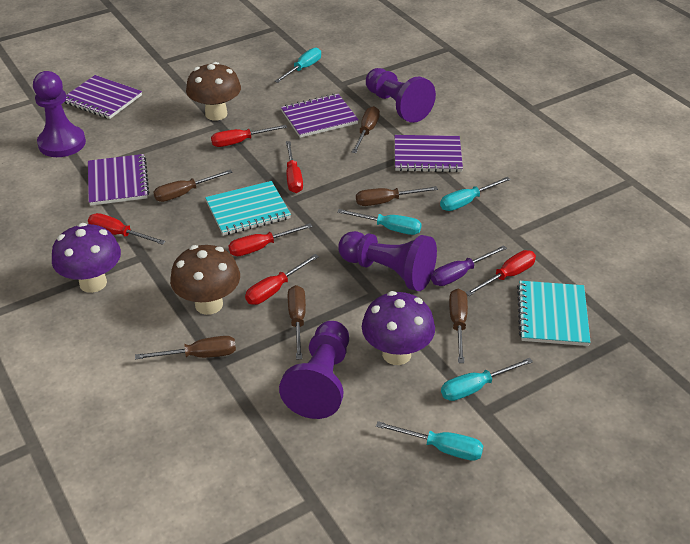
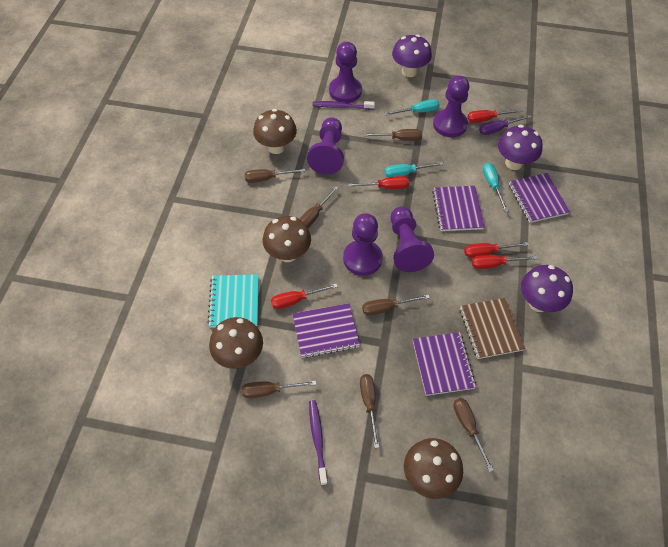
brown mushroom: 2 -> 4
brown notebook: 0 -> 1
brown screwdriver: 6 -> 7
purple mushroom: 2 -> 3
purple pawn: 4 -> 5
purple toothbrush: 0 -> 2
red screwdriver: 6 -> 5
turquoise notebook: 2 -> 1
turquoise screwdriver: 5 -> 3

